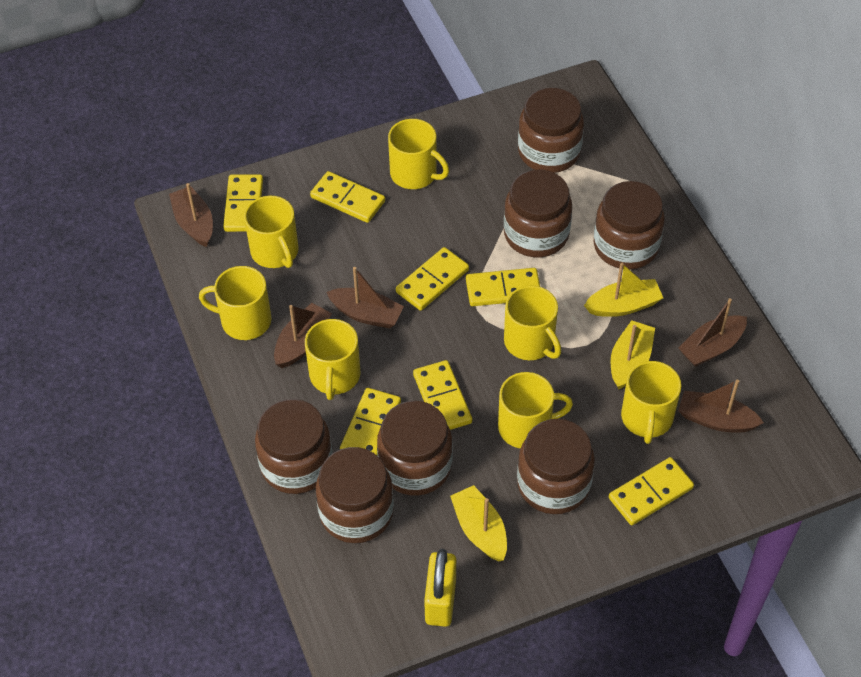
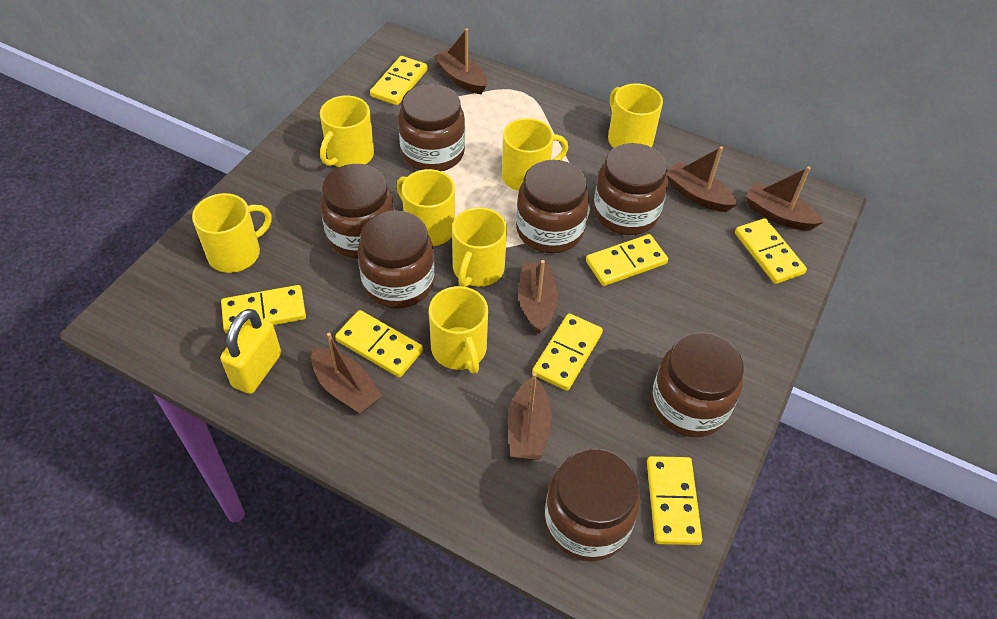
brown boat: 5 -> 6
yellow boat: 3 -> 0

